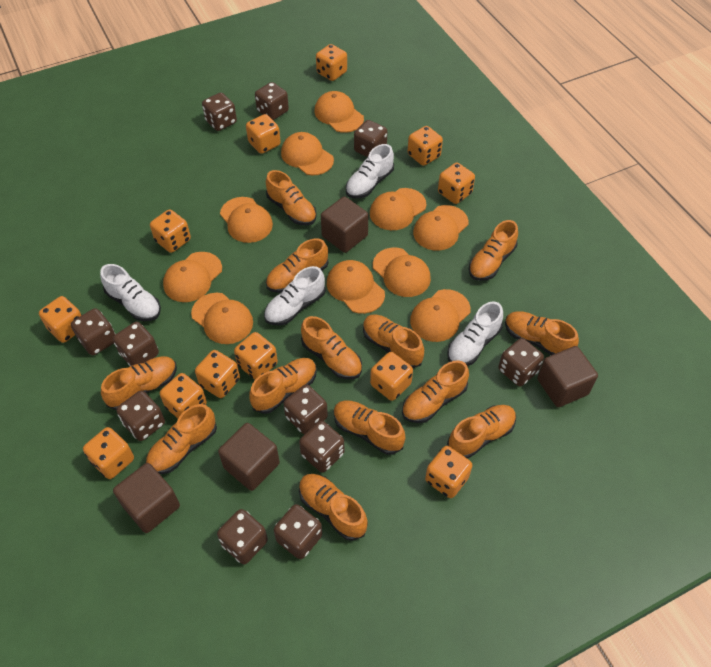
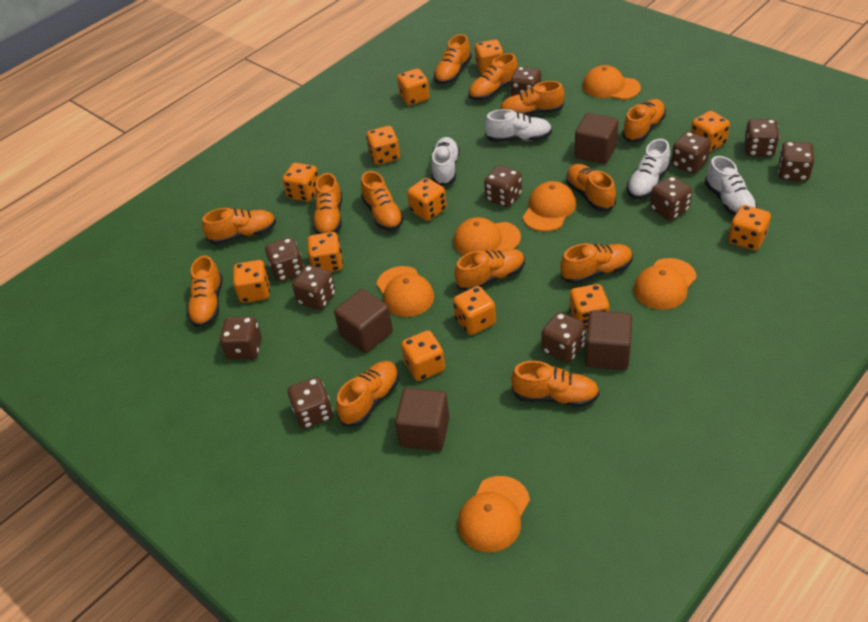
orange cap: 10 -> 6

